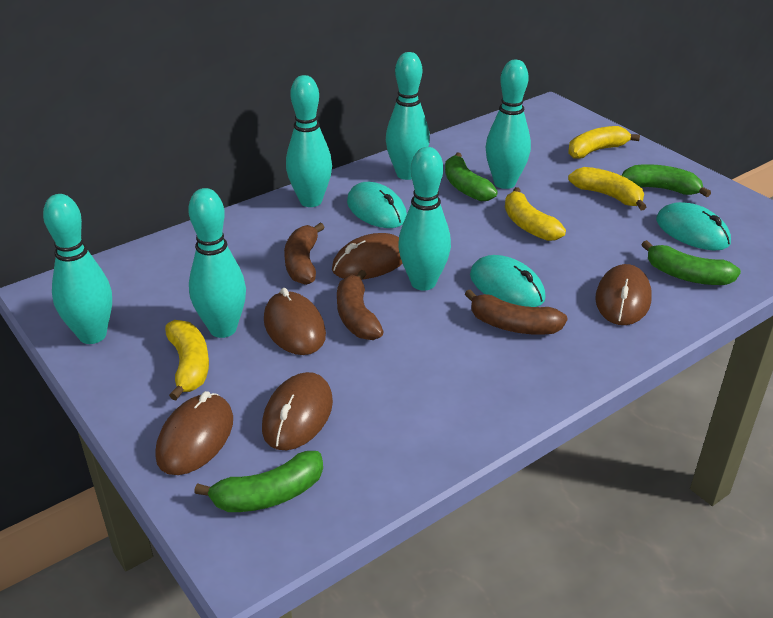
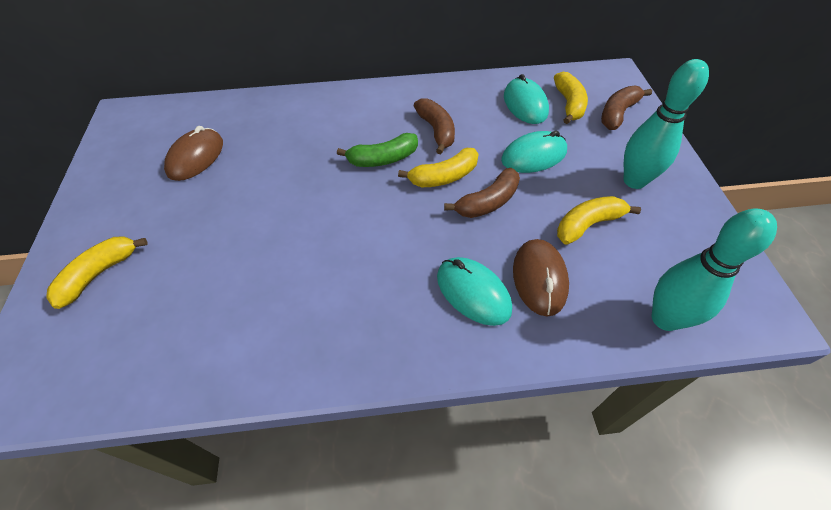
brown mouse: 5 -> 2
green banana: 4 -> 1
turquoise bowling pin: 6 -> 2

